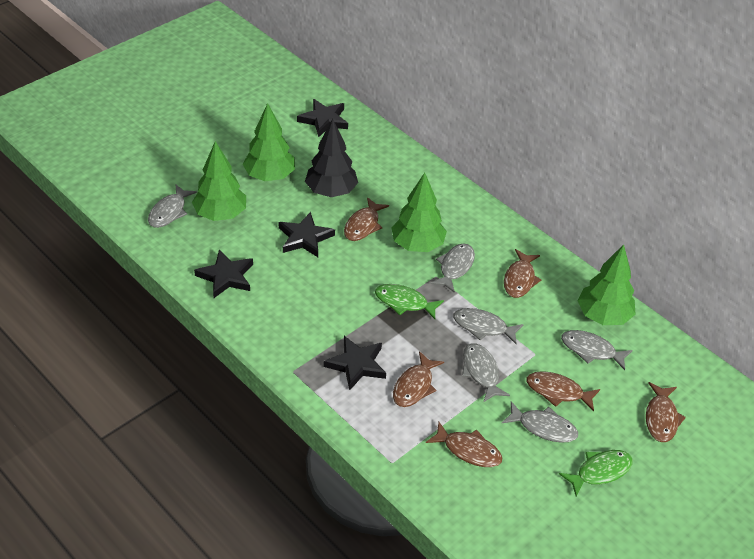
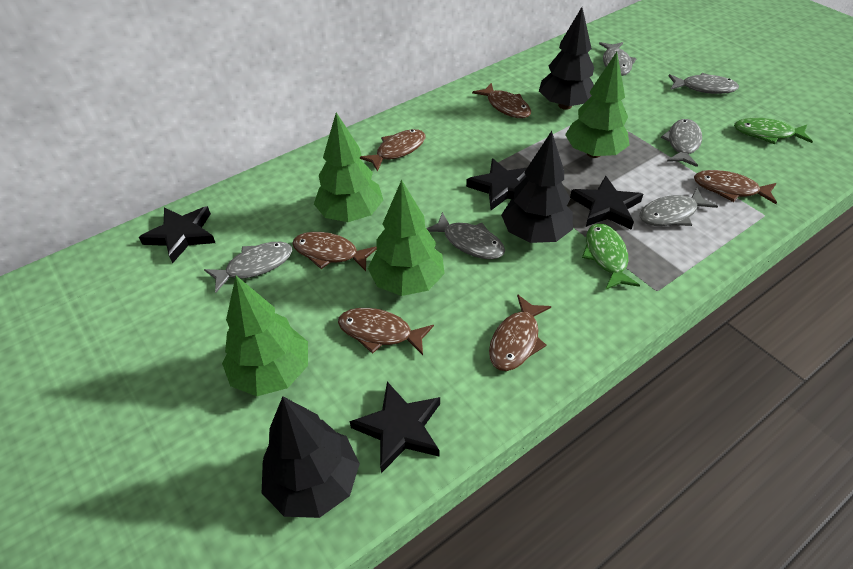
black tree: 1 -> 3

